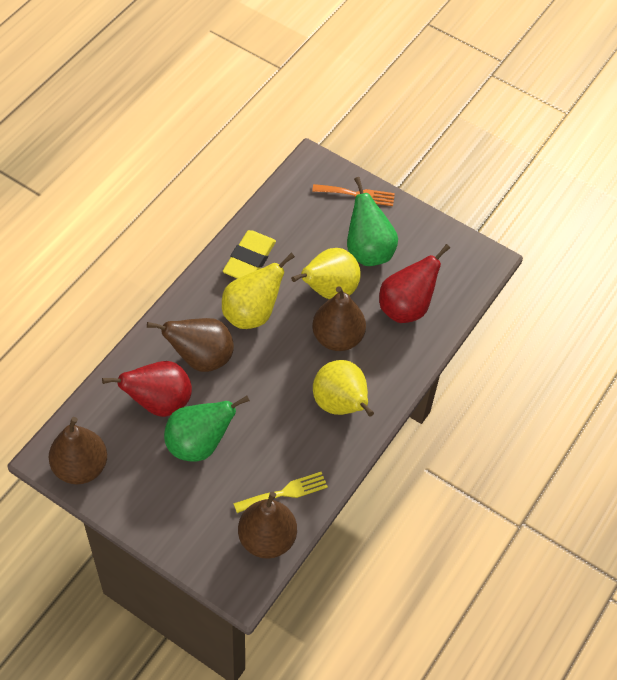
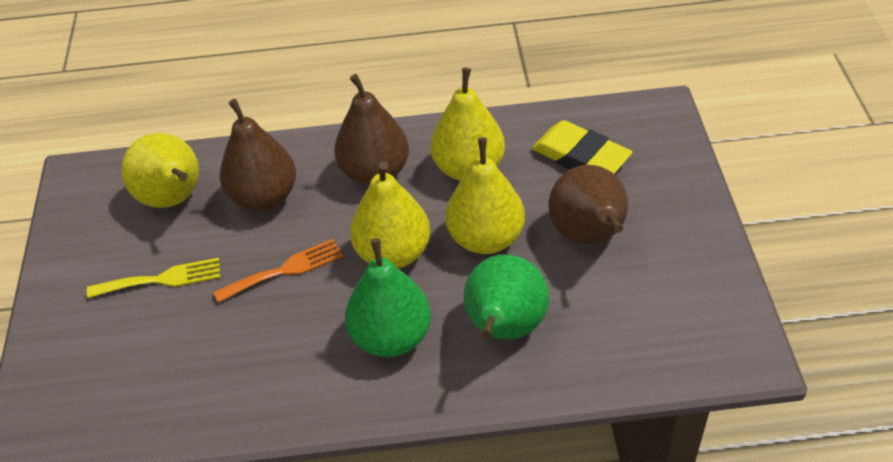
brown pear: 4 -> 3
red pear: 2 -> 0
yellow pear: 3 -> 4

